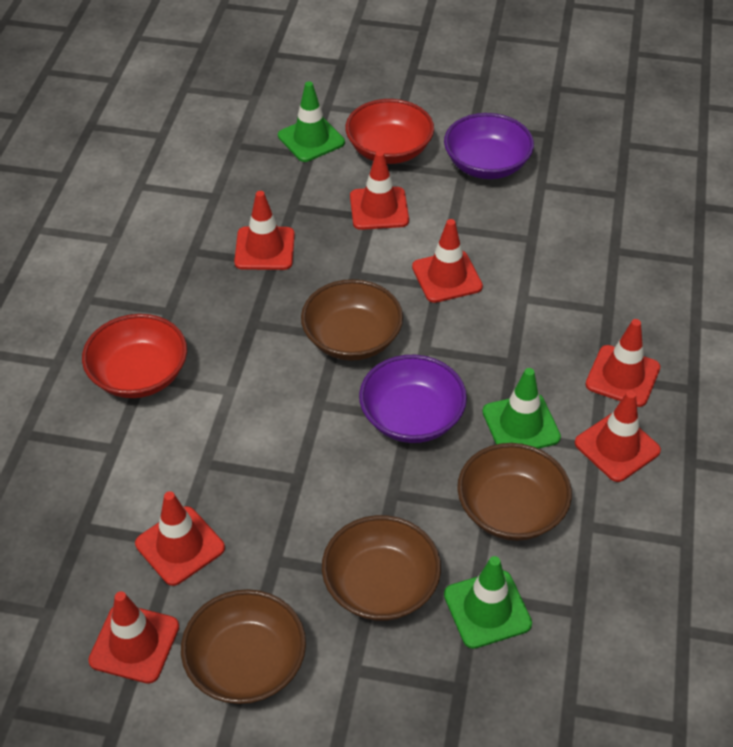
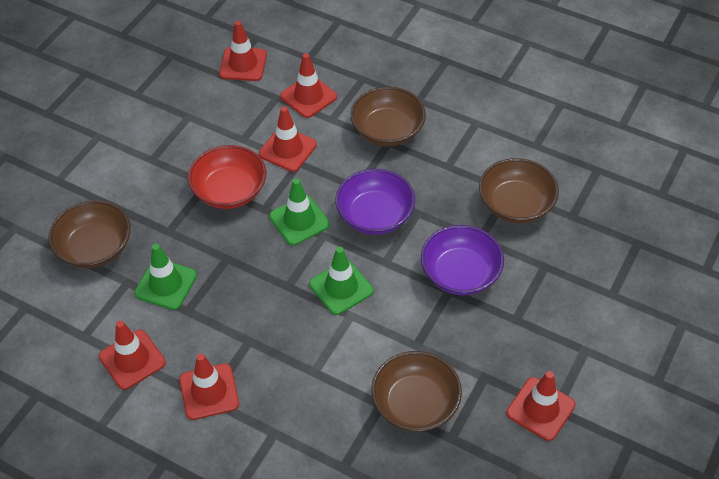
red bowl: 2 -> 1
red traffic cone: 7 -> 6

